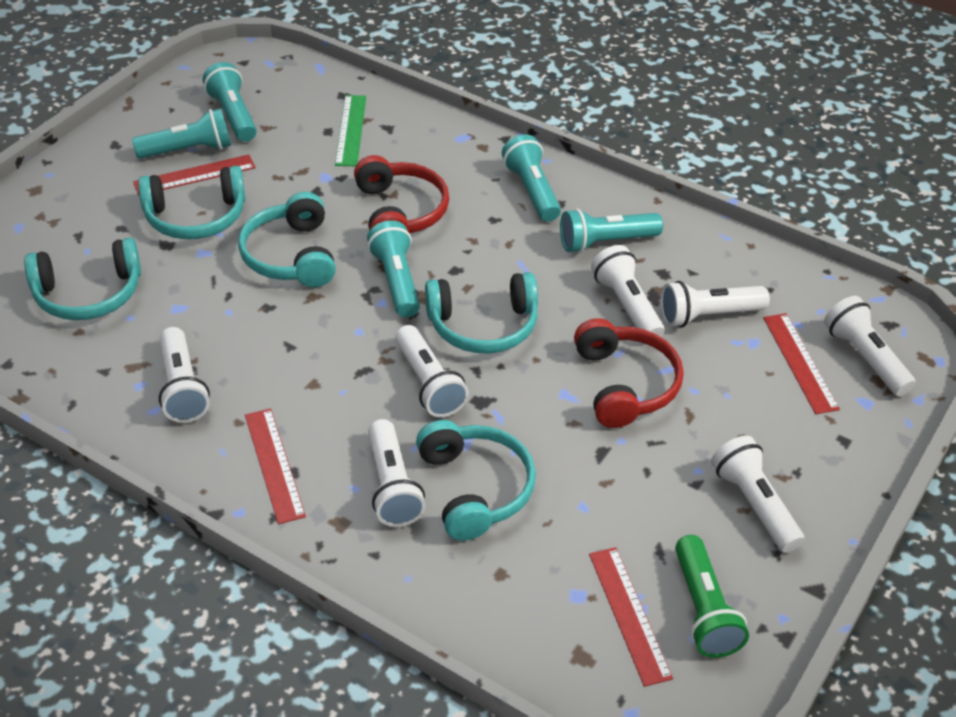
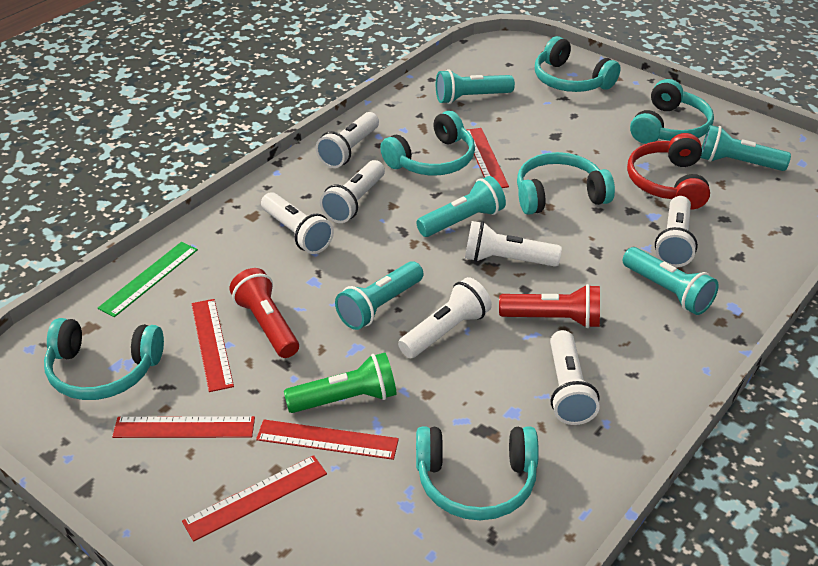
red flashlight: 0 -> 2
red headphones: 2 -> 1
red ruler: 4 -> 5
turquoise headphones: 5 -> 6

